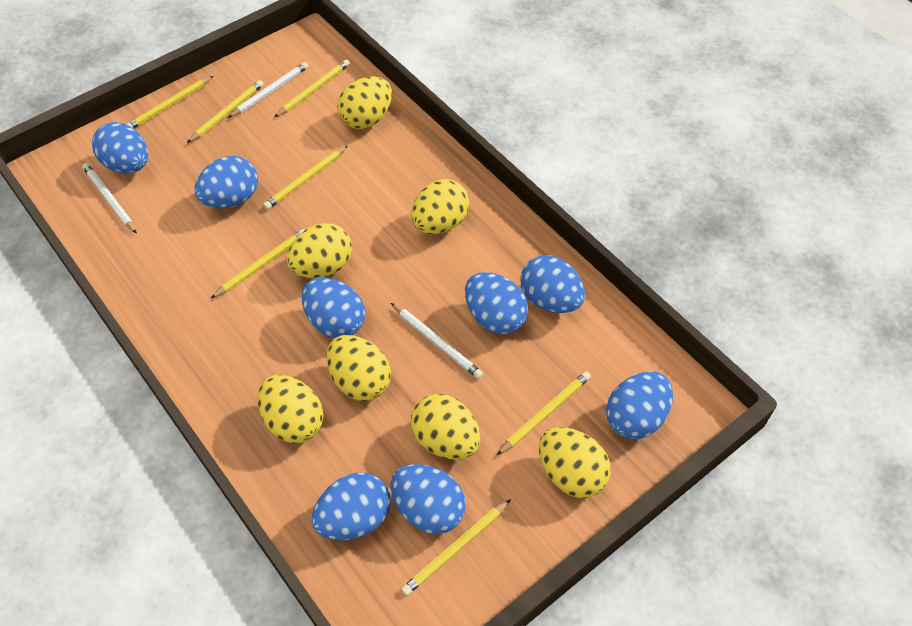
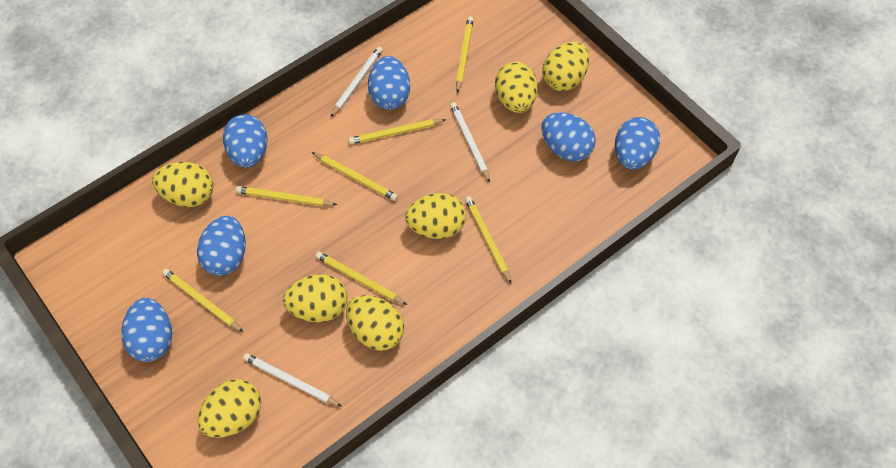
blue egg: 8 -> 6

